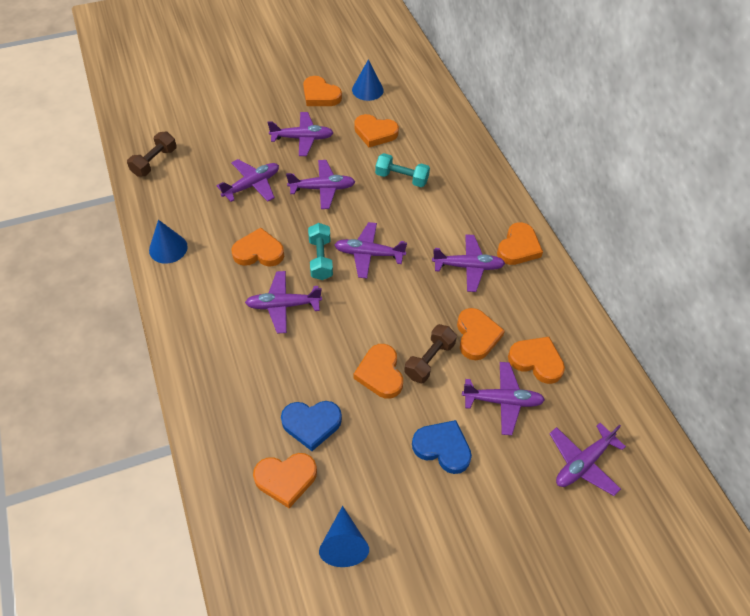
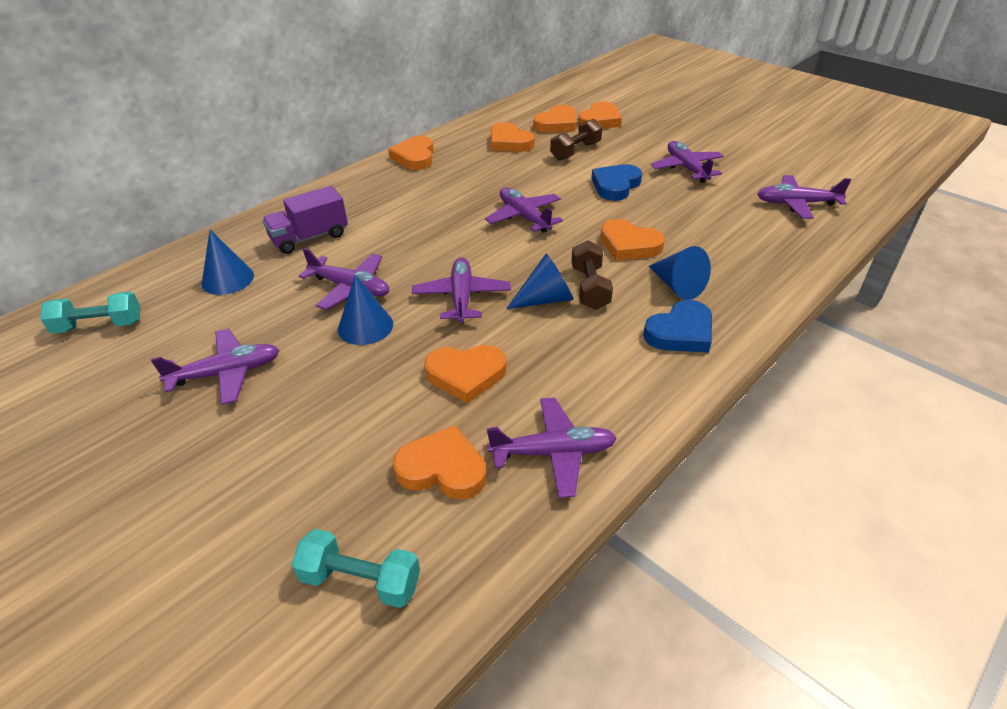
blue cone: 3 -> 4
orange heart: 8 -> 7
purple plane: 8 -> 7
purple truck: 0 -> 1

